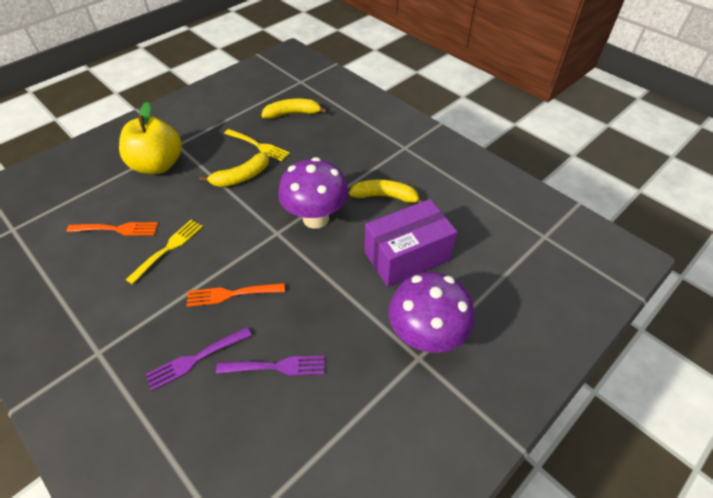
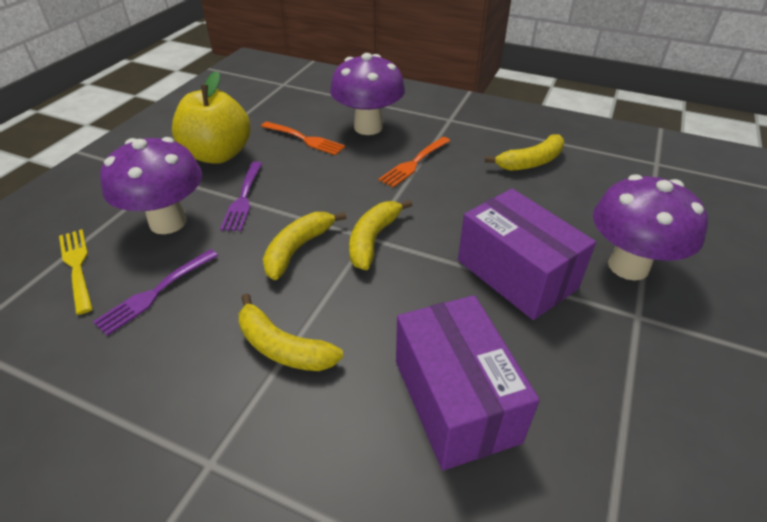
purple box: 1 -> 2
purple mushroom: 2 -> 3
yellow banana: 3 -> 4
yellow fork: 2 -> 1

